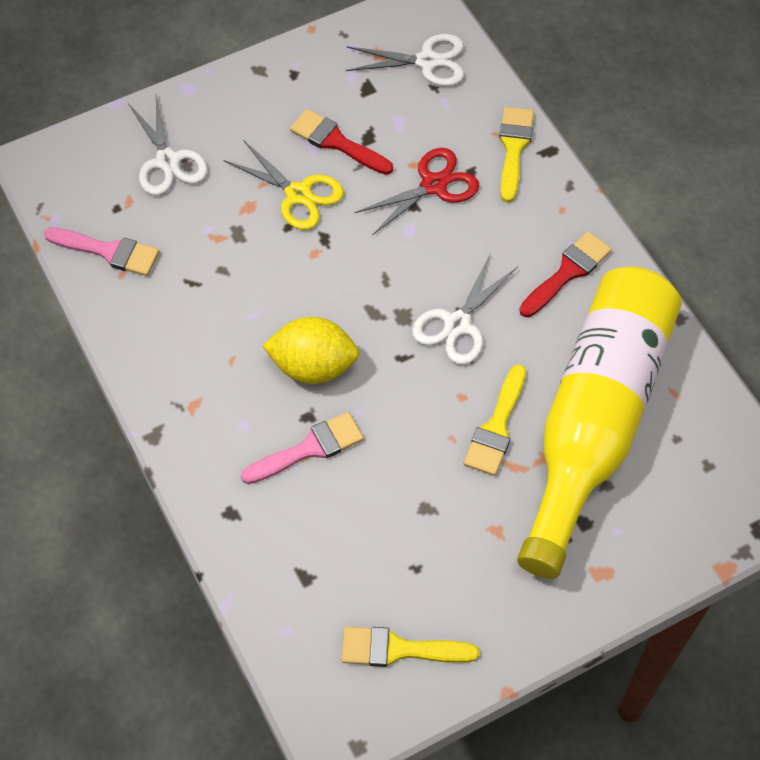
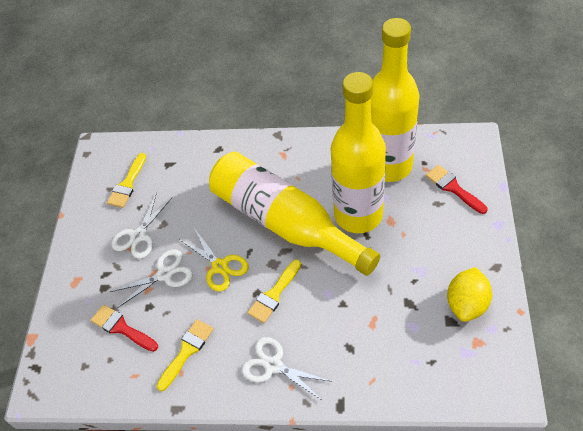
pink brush: 2 -> 0
red scissors: 1 -> 0
yellow bottle: 1 -> 3

